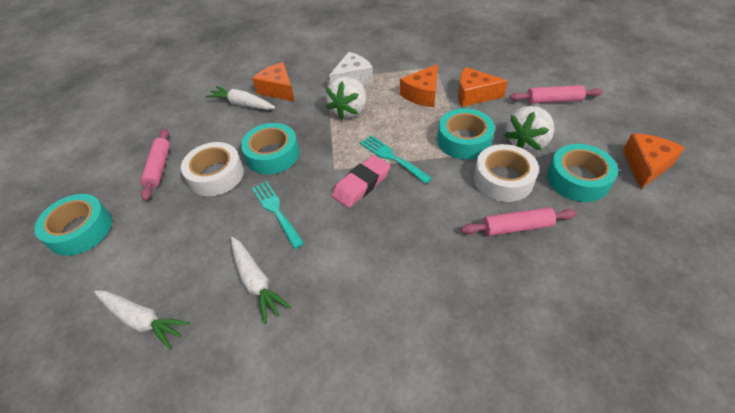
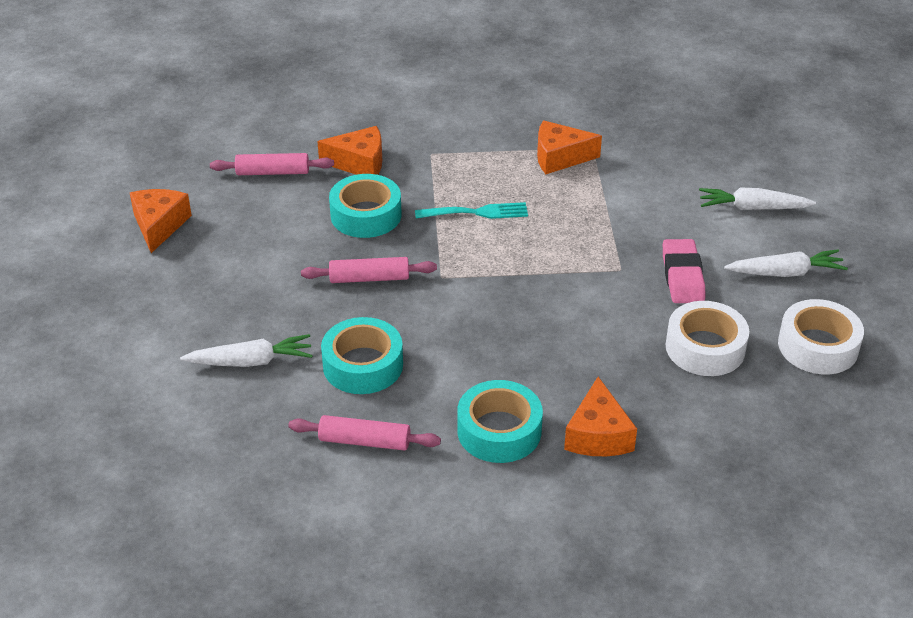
turquoise fork: 2 -> 1
turquoise tape: 4 -> 3
white cheese: 1 -> 0
white strawberry: 2 -> 0

